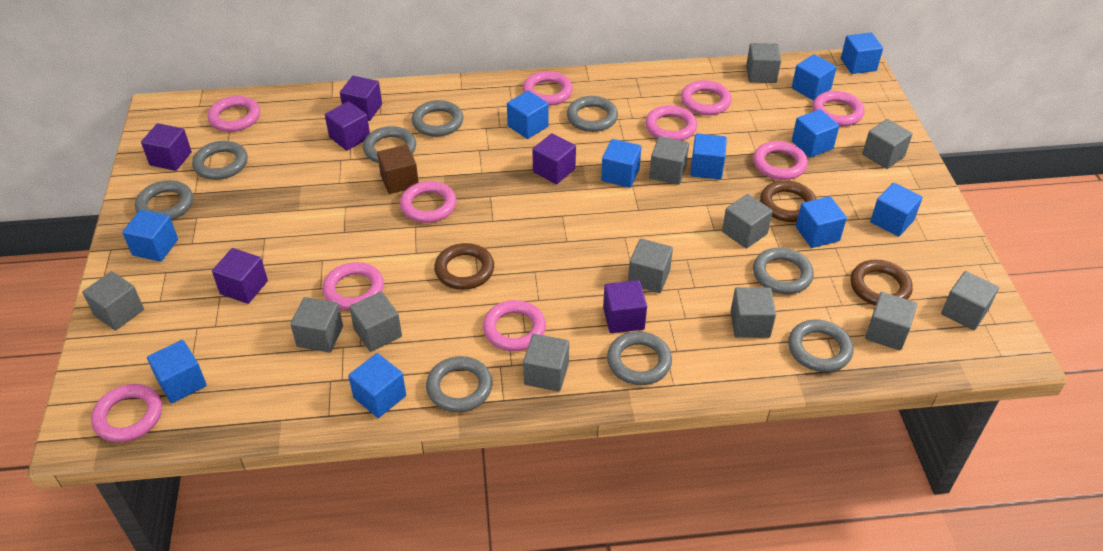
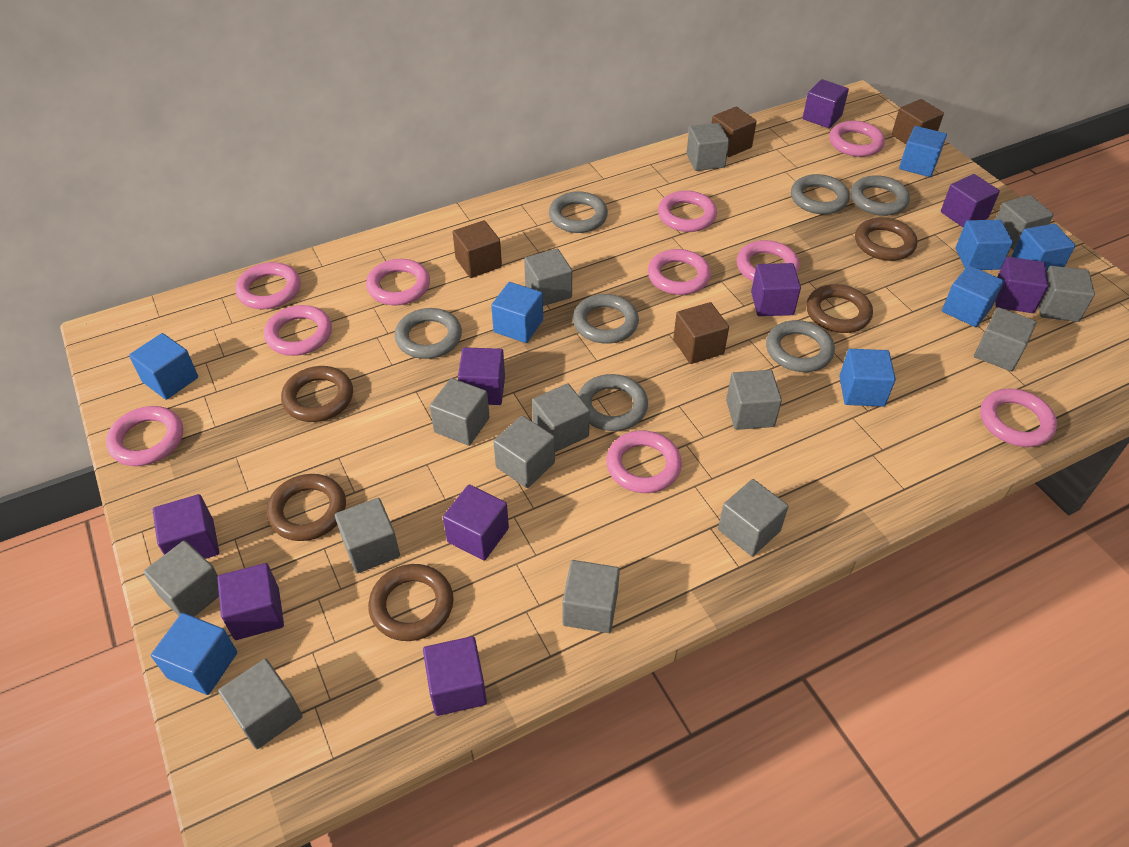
blue cube: 11 -> 8
brown cube: 1 -> 4
brown ring: 3 -> 5
grey cube: 12 -> 14
grey ring: 9 -> 7
purple cube: 6 -> 9

